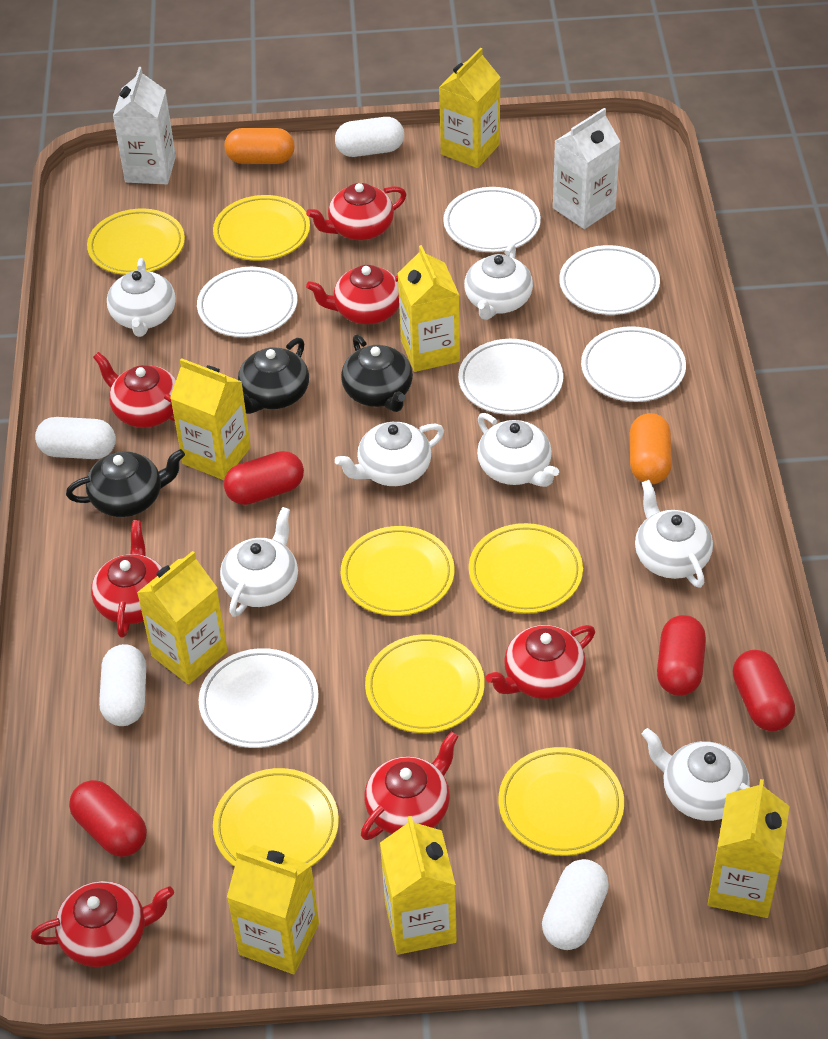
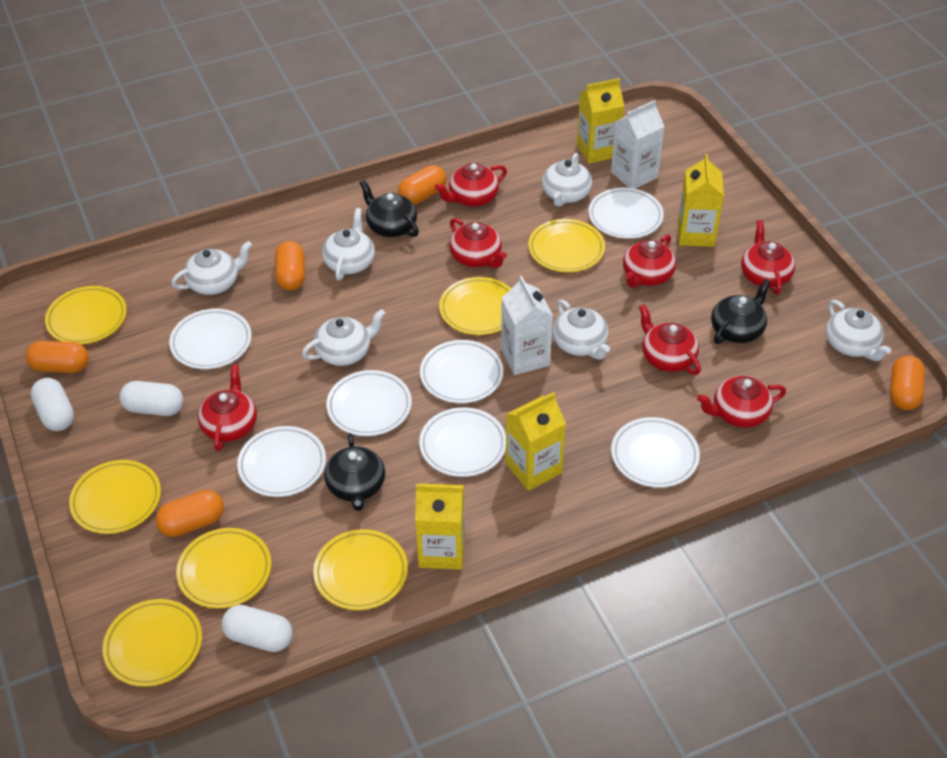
orange capsule: 2 -> 5
red capsule: 4 -> 0
white capsule: 4 -> 3
white plate: 6 -> 7
white teapot: 7 -> 6
yellow carton: 7 -> 4

